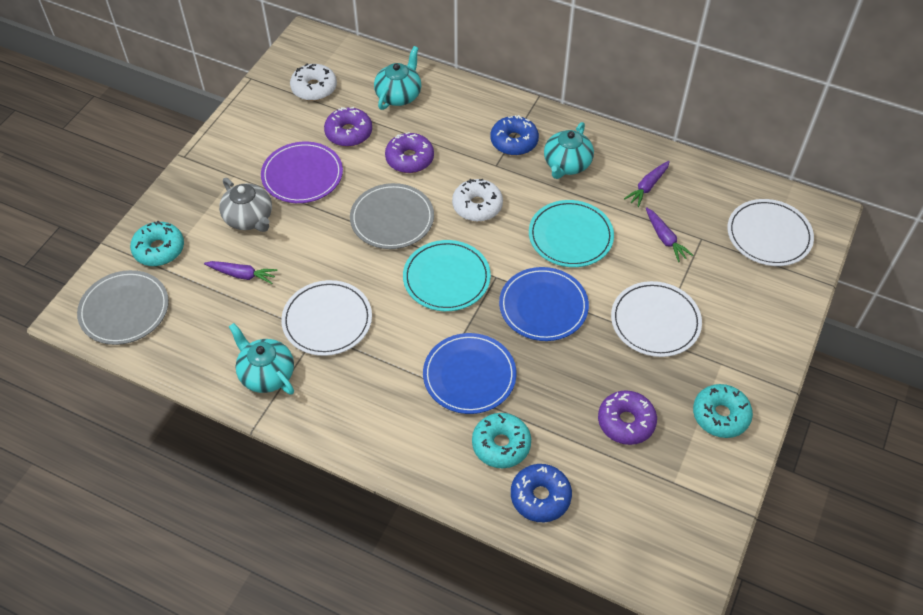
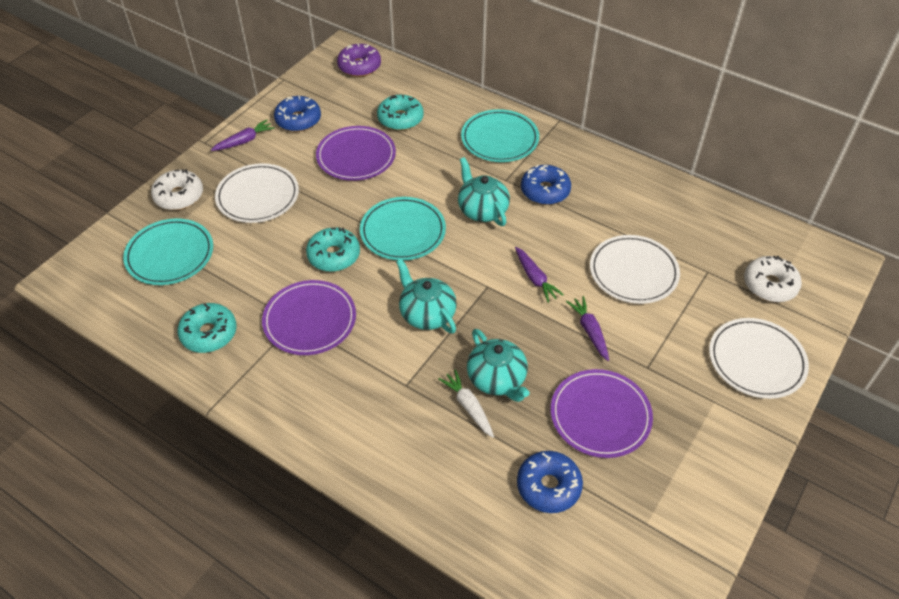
blue donut: 2 -> 3
blue plate: 2 -> 0
grey plate: 2 -> 0
grey teapot: 1 -> 0
purple donut: 3 -> 1
purple plate: 1 -> 3
turquoise plate: 2 -> 3
white carrot: 0 -> 1

